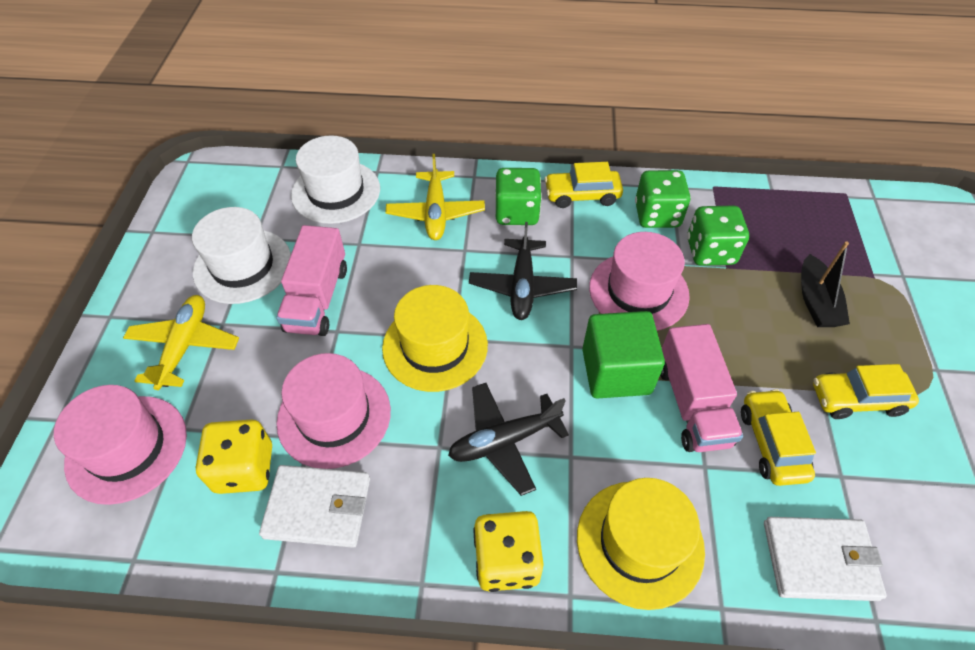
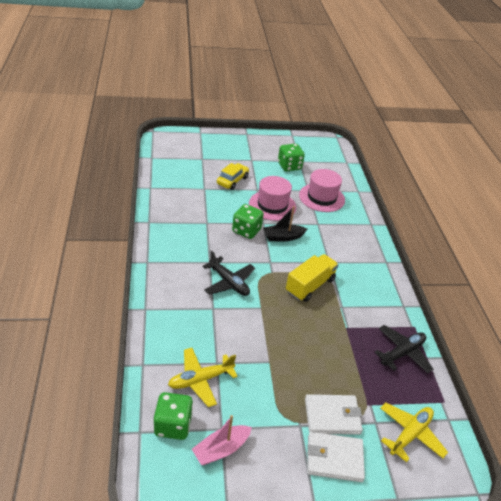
green cube: 1 -> 0
pink boat: 0 -> 1
pink hat: 3 -> 2
pink truck: 2 -> 0
white hat: 2 -> 0
yellow car: 3 -> 1
yellow dice: 2 -> 0
yellow hat: 2 -> 0
yellow truck: 0 -> 1

